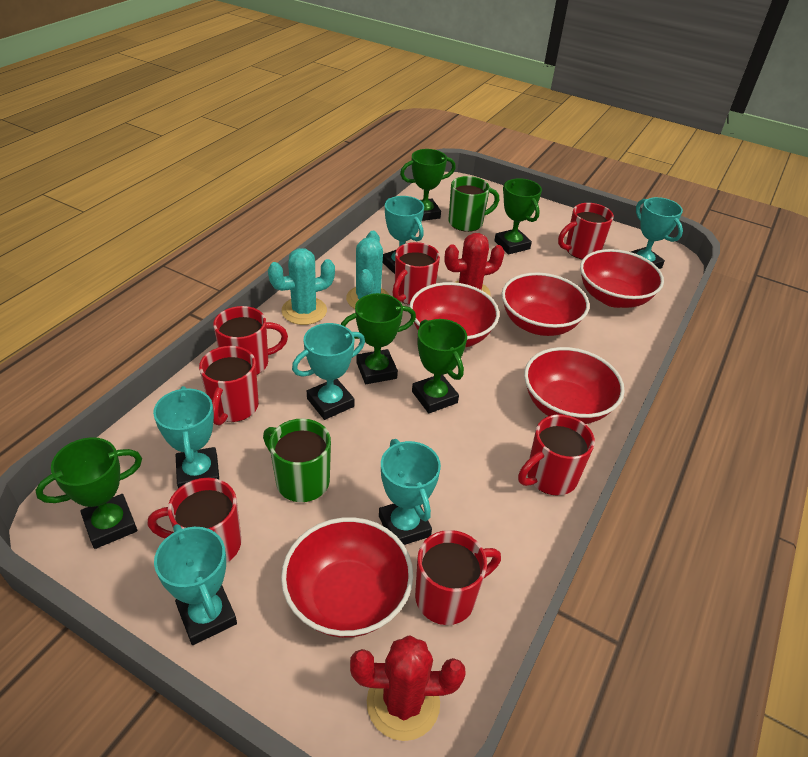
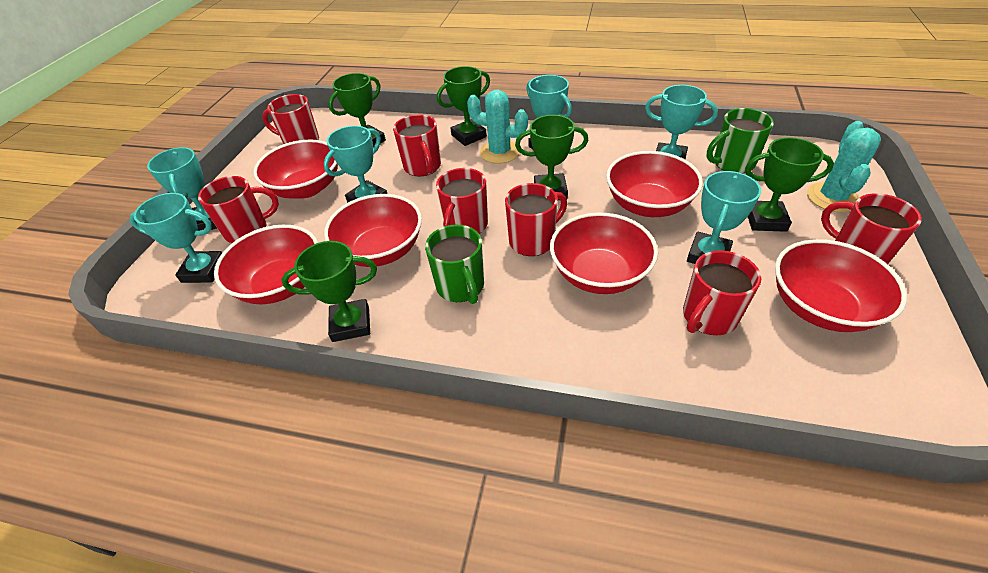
red bowl: 5 -> 6
red cactus: 2 -> 0

